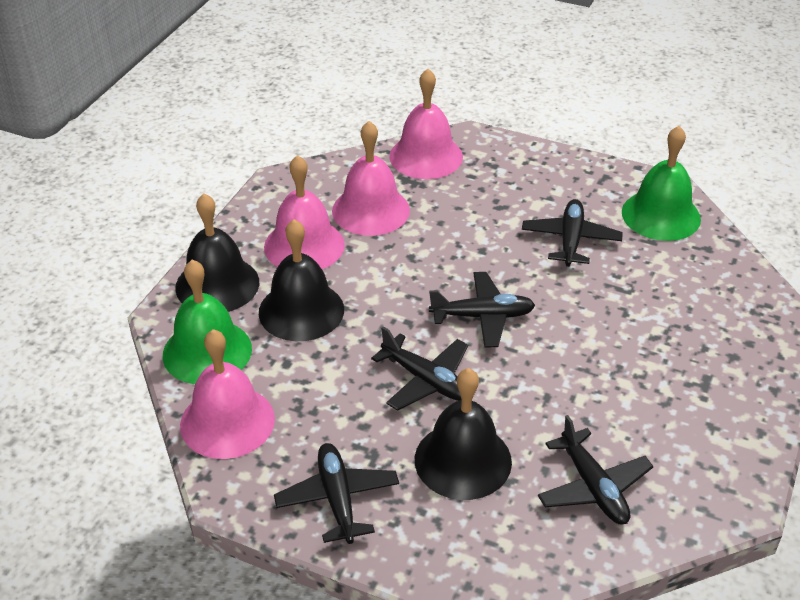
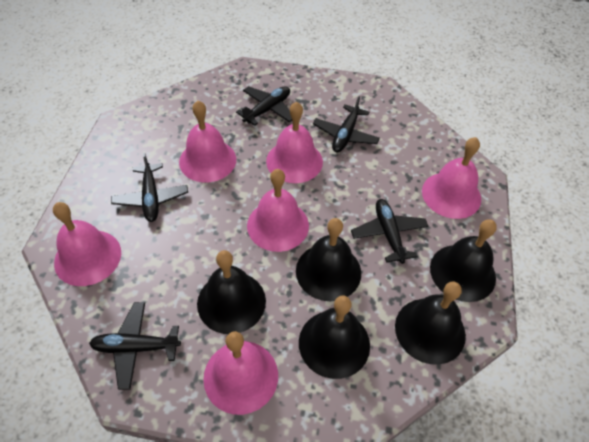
black bell: 3 -> 5
green bell: 2 -> 0
pink bell: 4 -> 6

